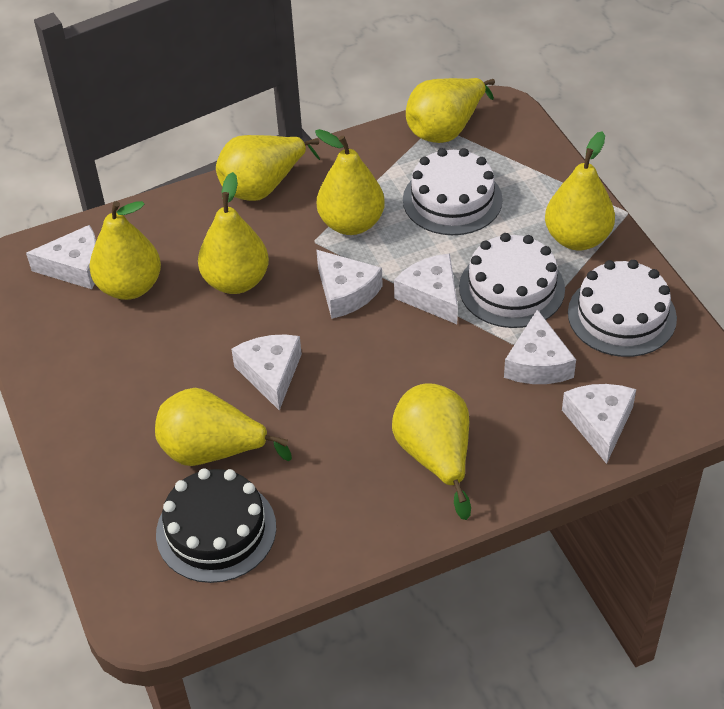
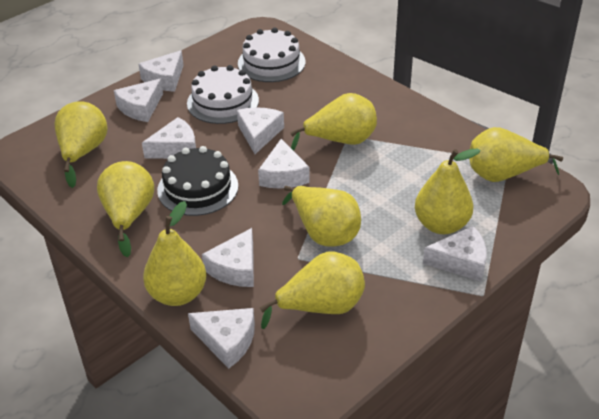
white cake: 3 -> 2
white cheese: 6 -> 8

